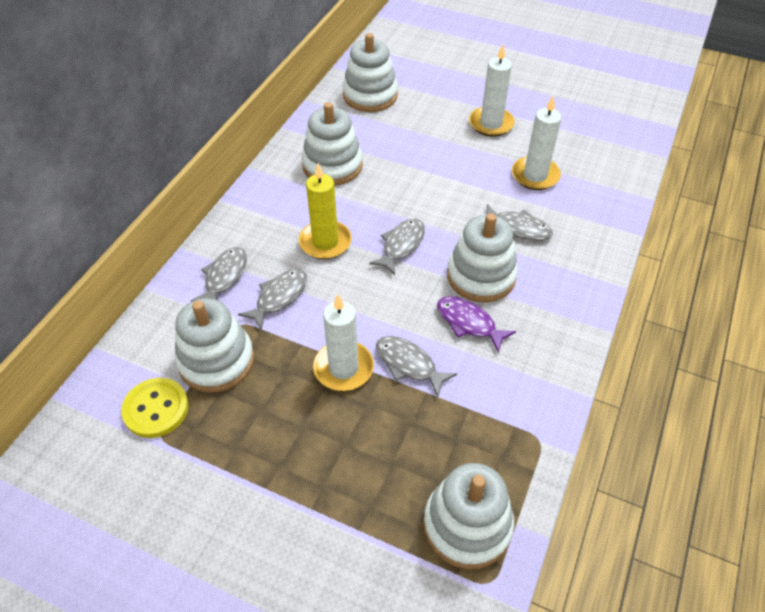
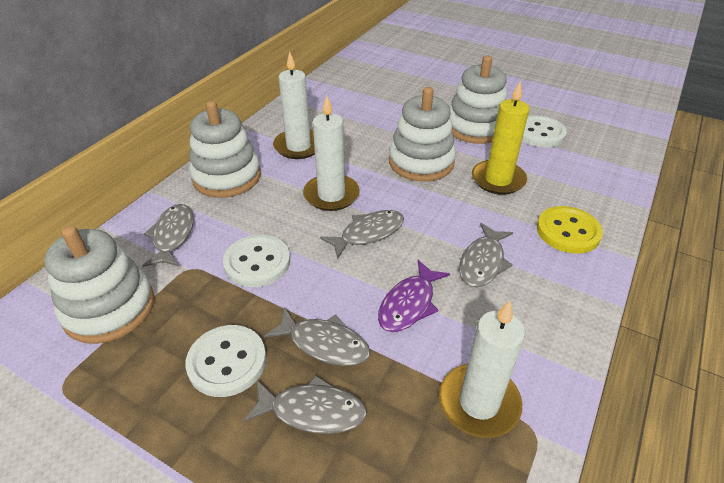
white button: 0 -> 3
white stacking toy: 5 -> 4

